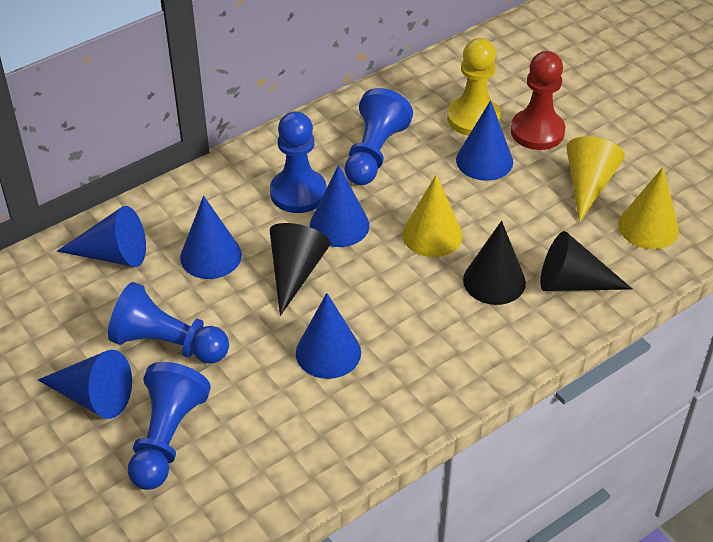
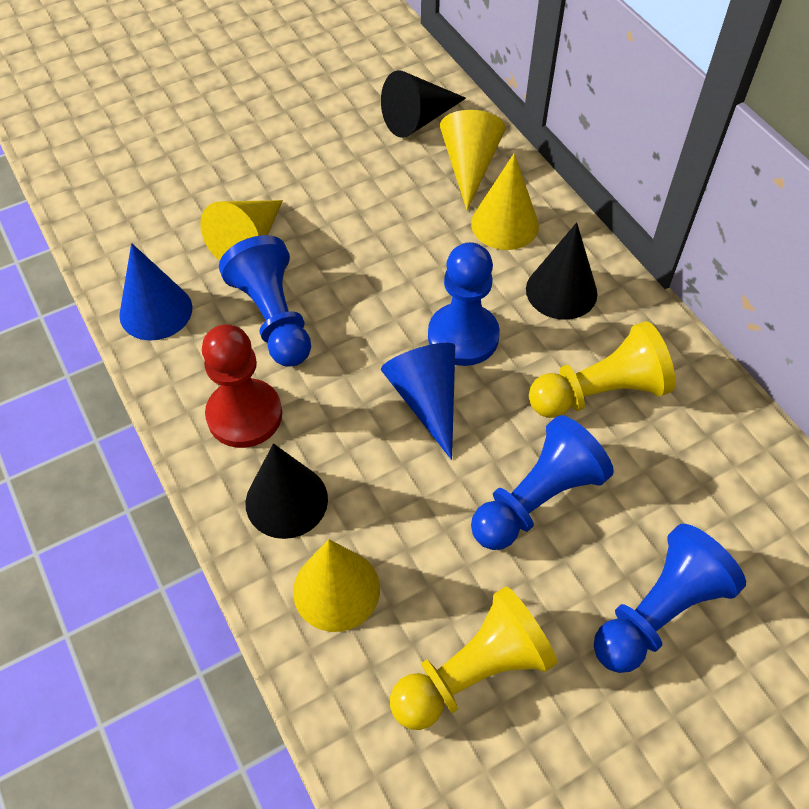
blue cone: 6 -> 2
yellow cone: 3 -> 4
yellow pawn: 1 -> 2

